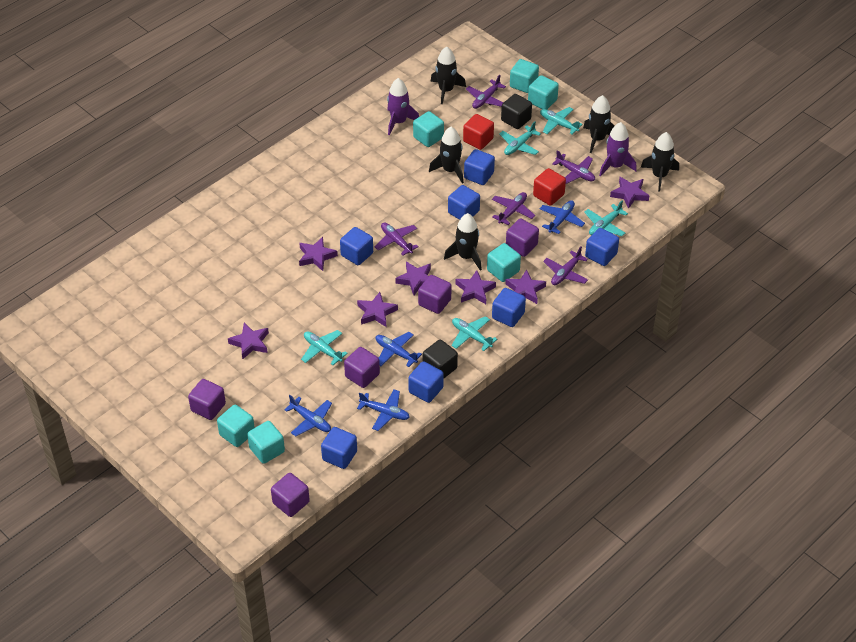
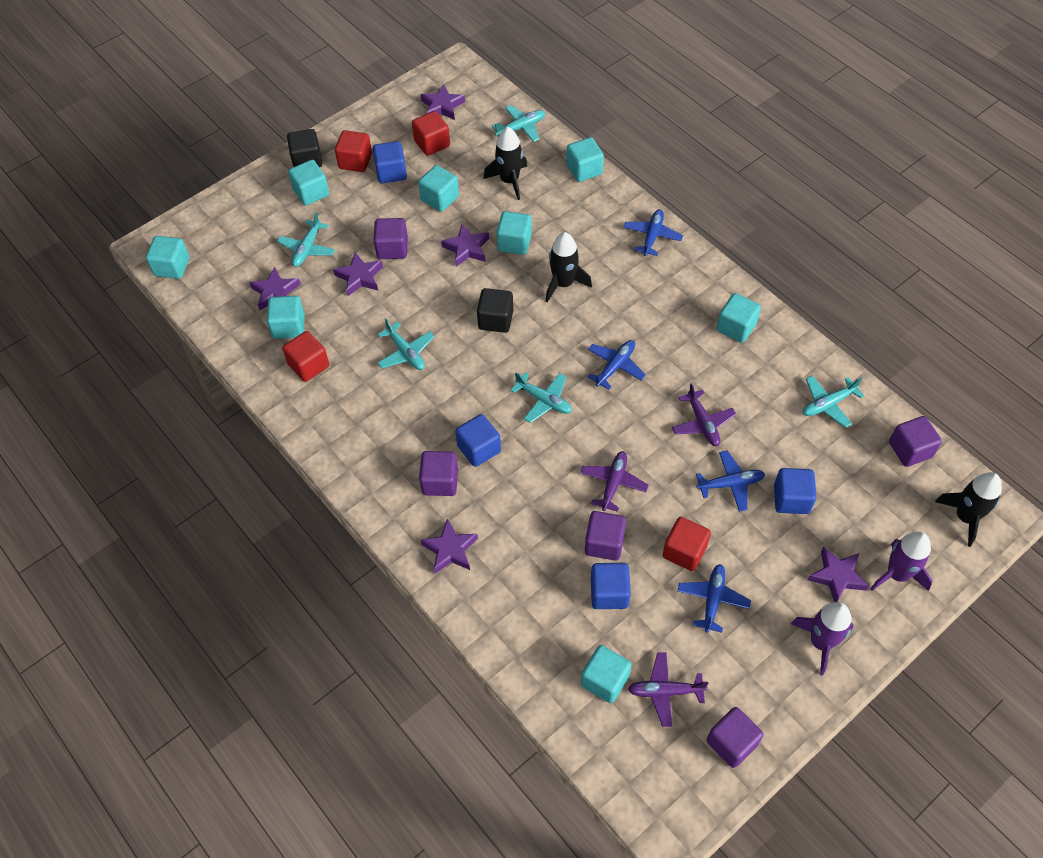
black rocket: 5 -> 3
blue cube: 7 -> 4
purple plane: 5 -> 3
purple star: 7 -> 6
red cube: 2 -> 4
turquoise cube: 6 -> 8

